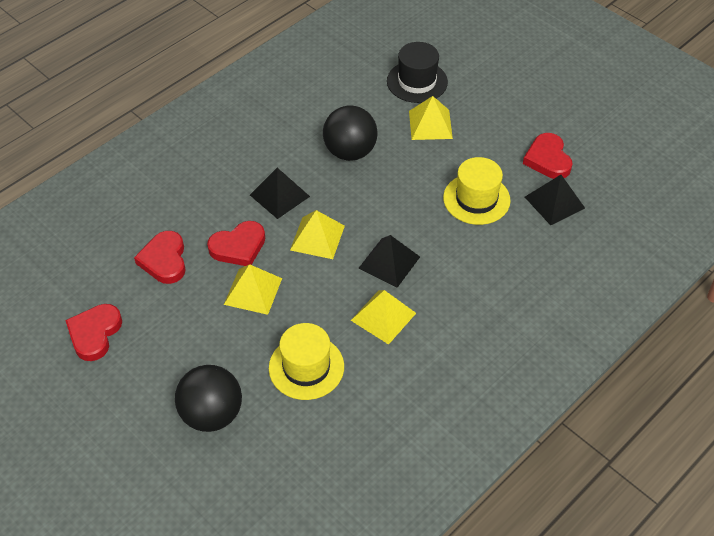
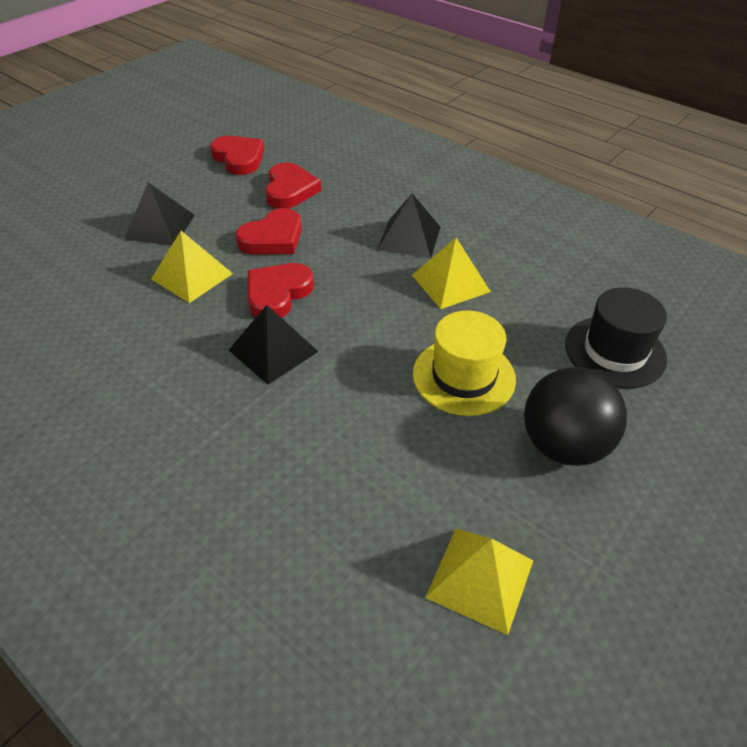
black ball: 2 -> 1
yellow hat: 2 -> 1
yellow pyramid: 4 -> 3

